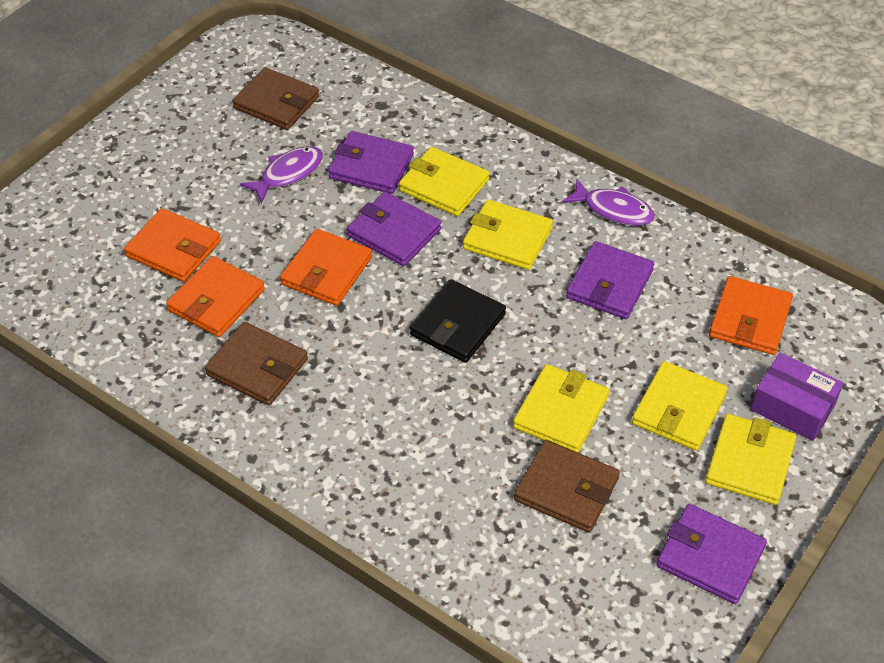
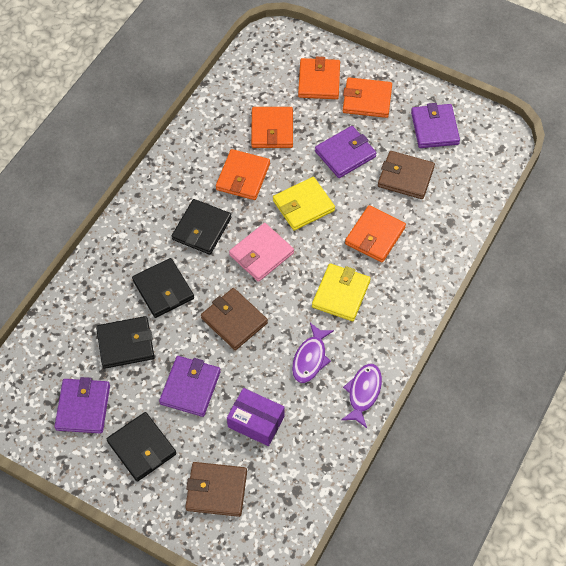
black wallet: 1 -> 4
orange wallet: 4 -> 5
pink wallet: 0 -> 1
yellow wallet: 5 -> 2

